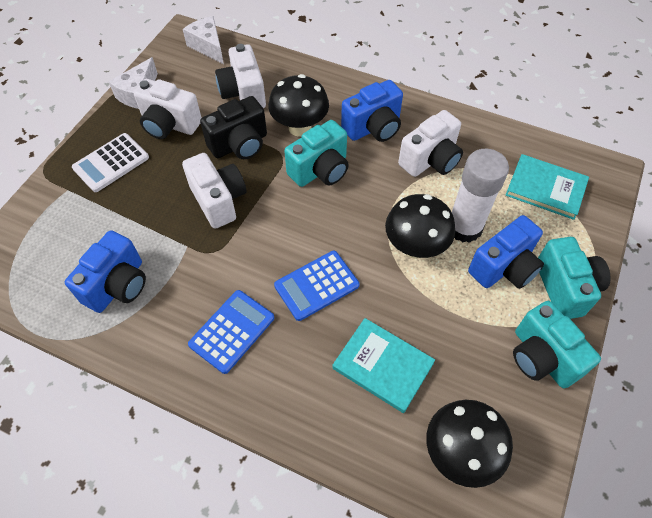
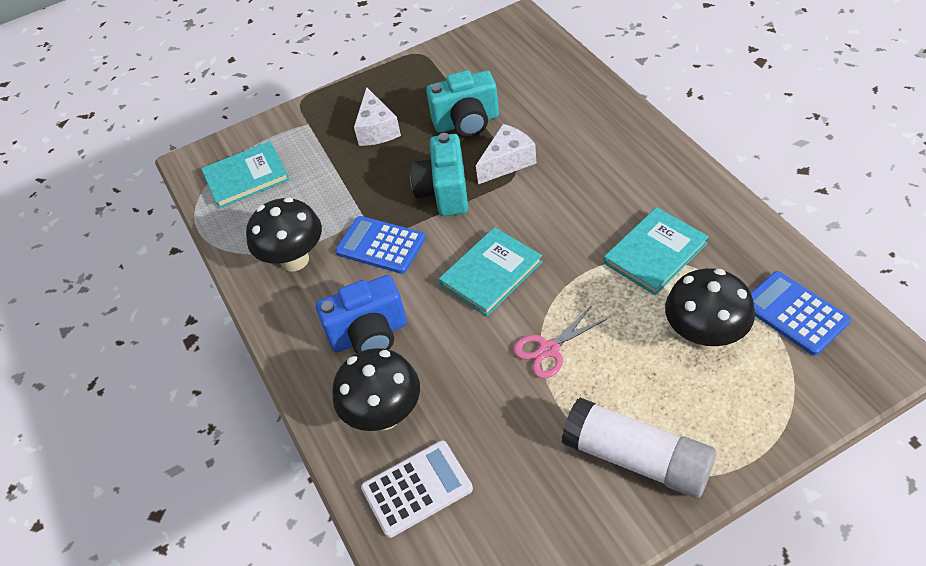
black camera: 1 -> 0
blue camera: 3 -> 1
pink scissors: 0 -> 1
turquoise book: 2 -> 3
turquoise camera: 3 -> 2
white camera: 4 -> 0

